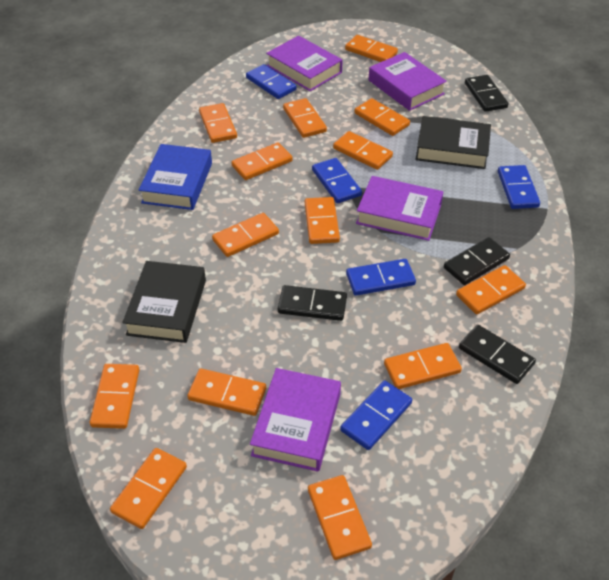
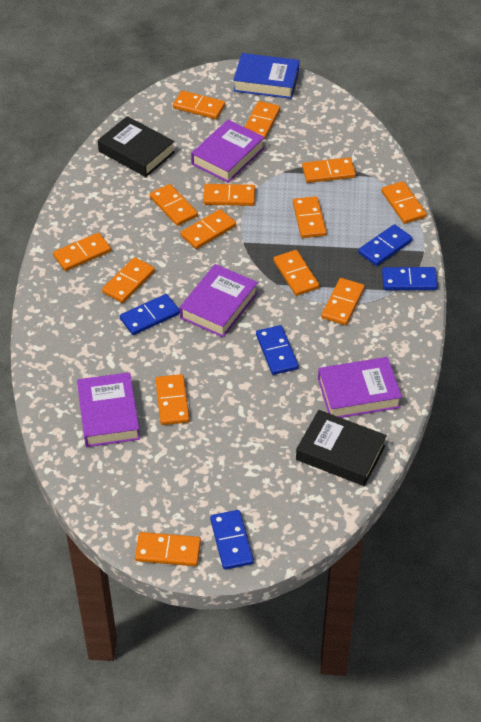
black domino: 4 -> 0

